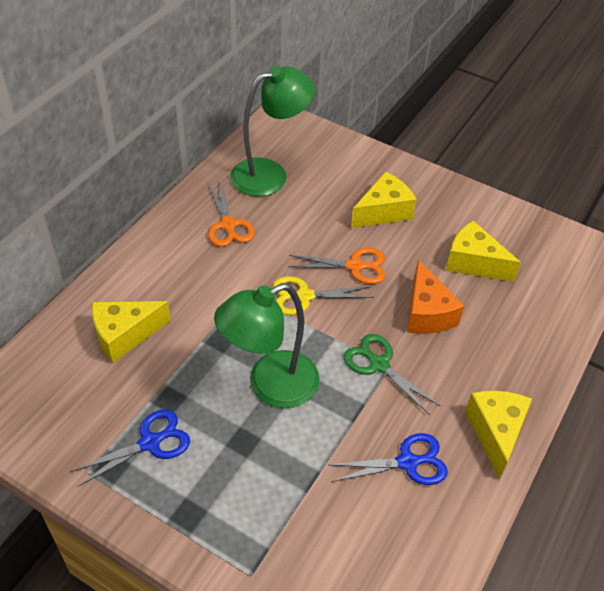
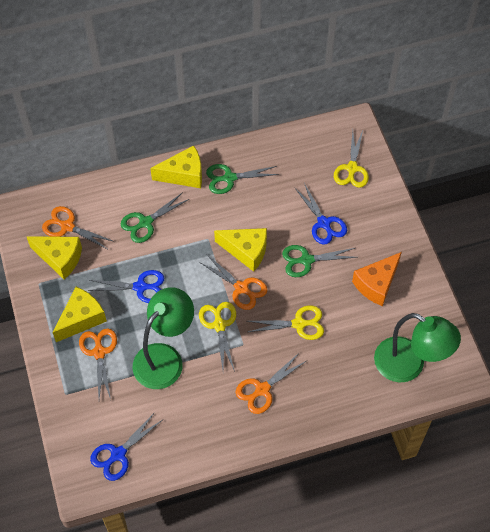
blue scissors: 2 -> 3
green scissors: 1 -> 3
orange scissors: 2 -> 4
yellow scissors: 1 -> 3

